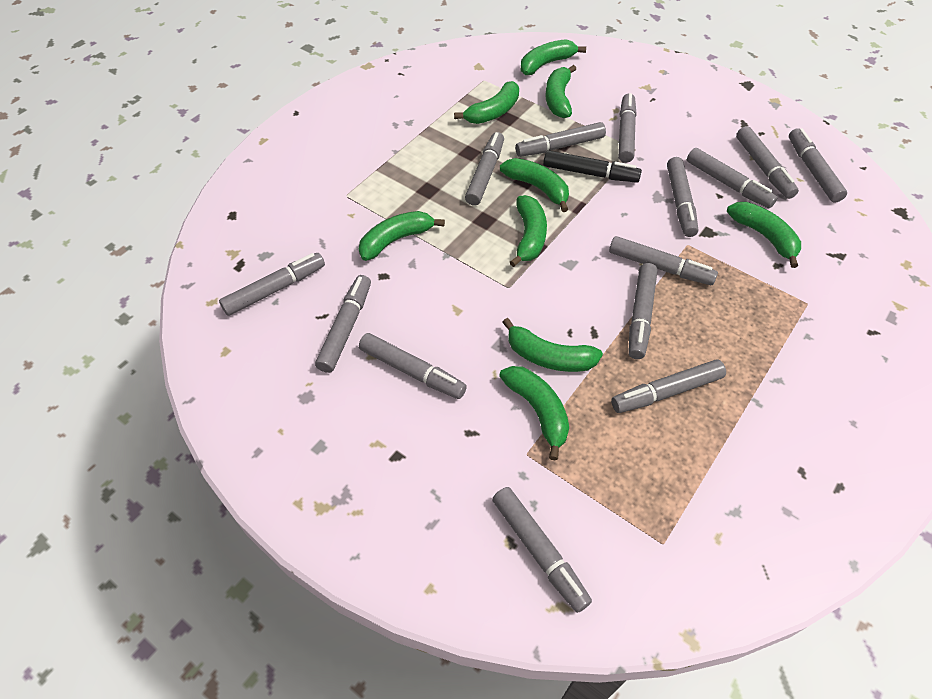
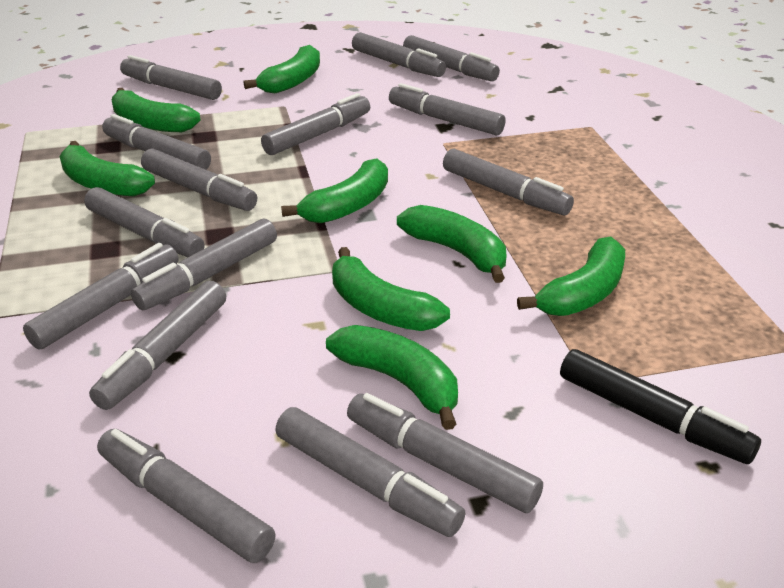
green banana: 9 -> 8
grey marker: 14 -> 15

